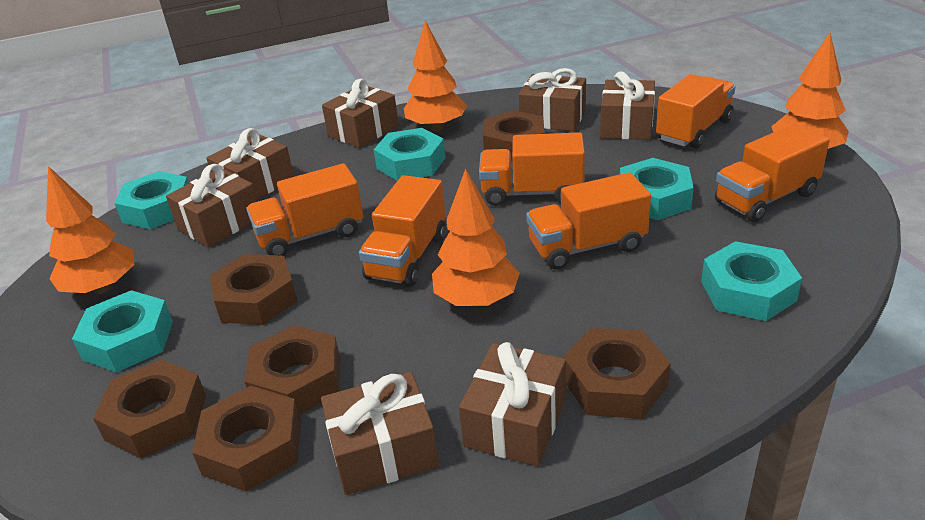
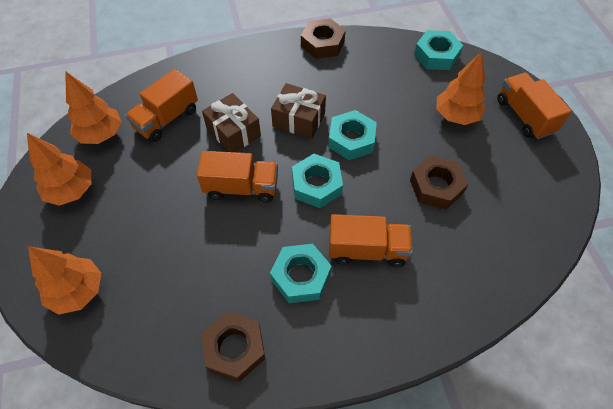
brown gift: 7 -> 2
brown nut: 6 -> 3
orange truck: 6 -> 4
turquoise nut: 5 -> 4

